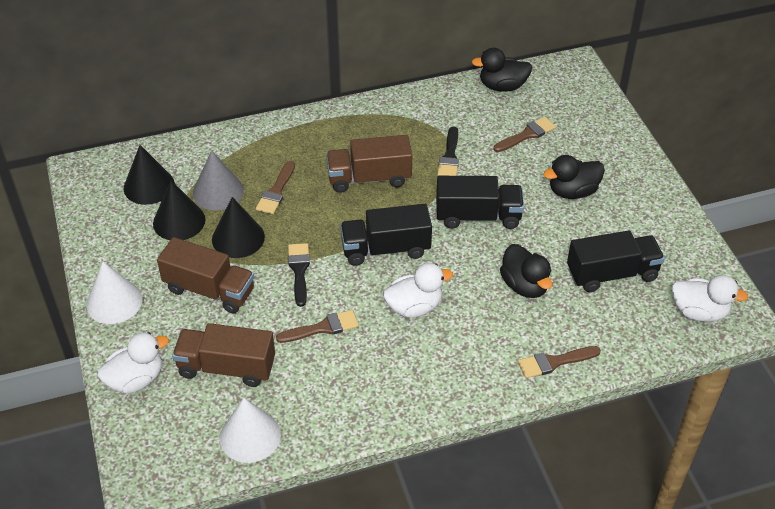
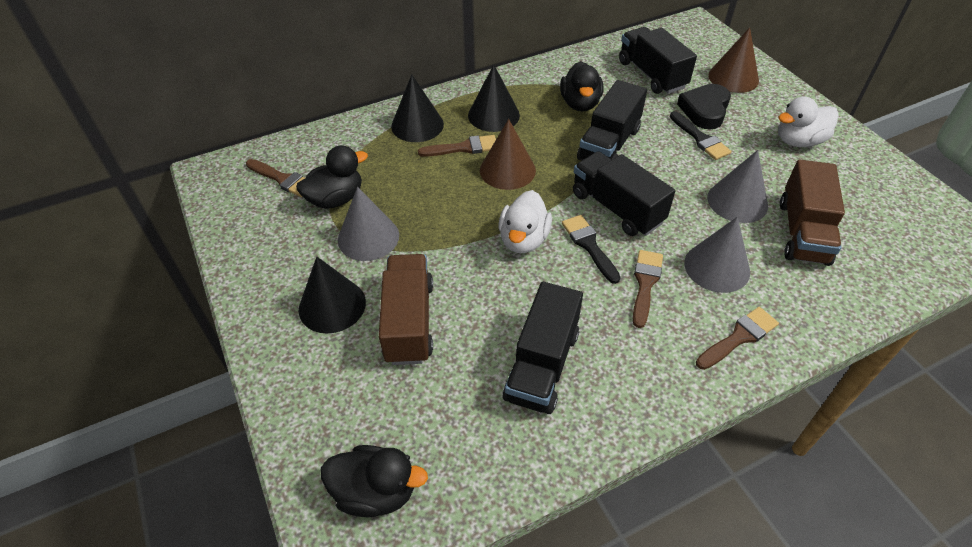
black heart: 0 -> 1
black truck: 3 -> 4
brown cone: 0 -> 2
brown truck: 3 -> 2
grey cone: 1 -> 3
white cone: 2 -> 0
white duck: 3 -> 2

